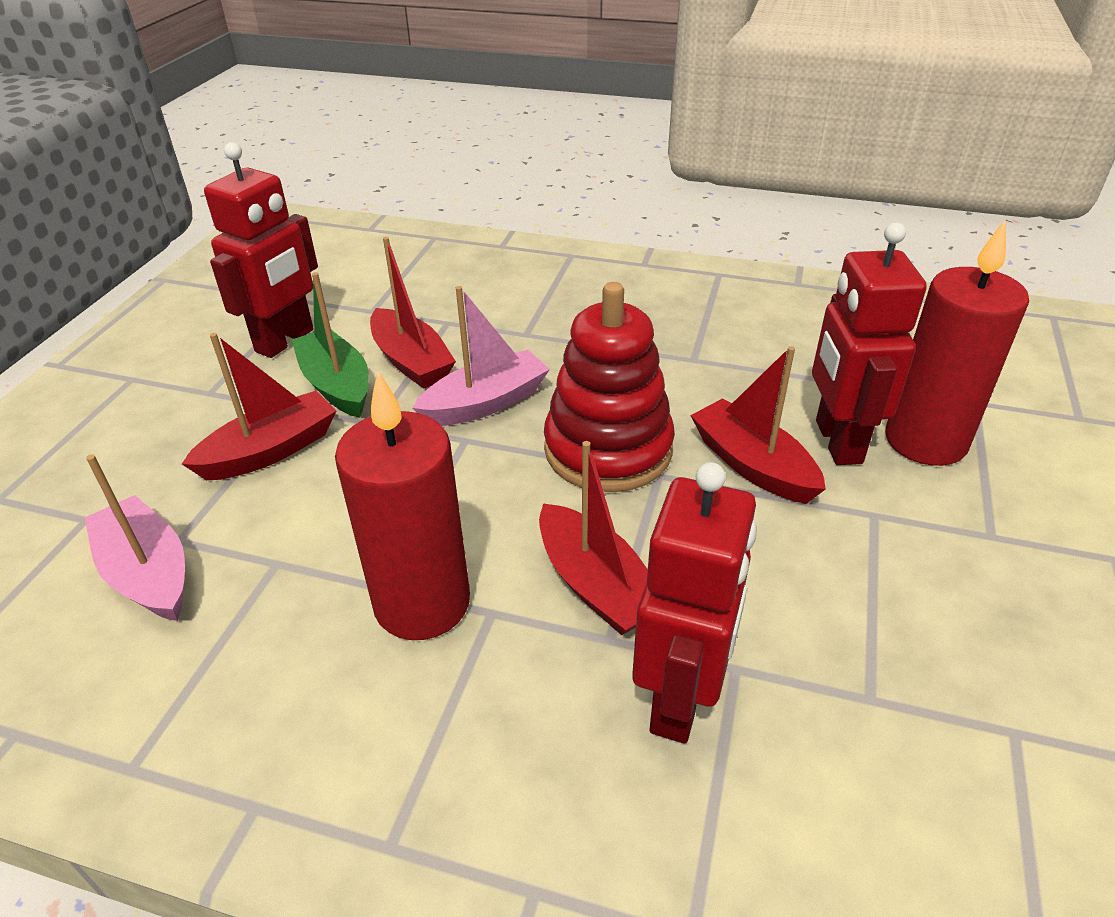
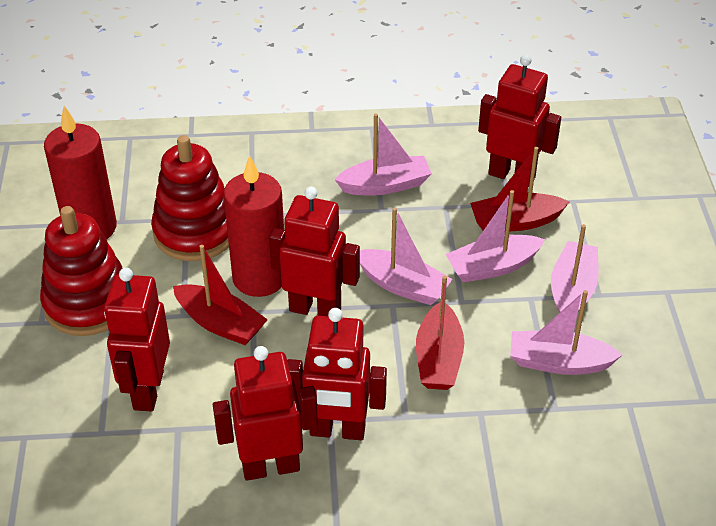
green boat: 1 -> 0
pink boat: 2 -> 5
red boat: 4 -> 3
red robot: 3 -> 5
red stacking toy: 1 -> 2

